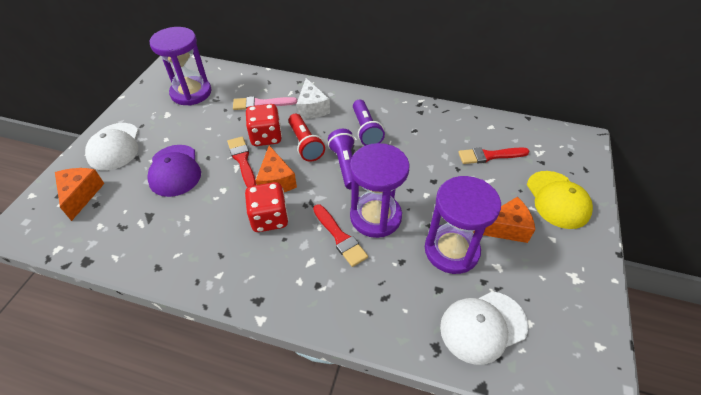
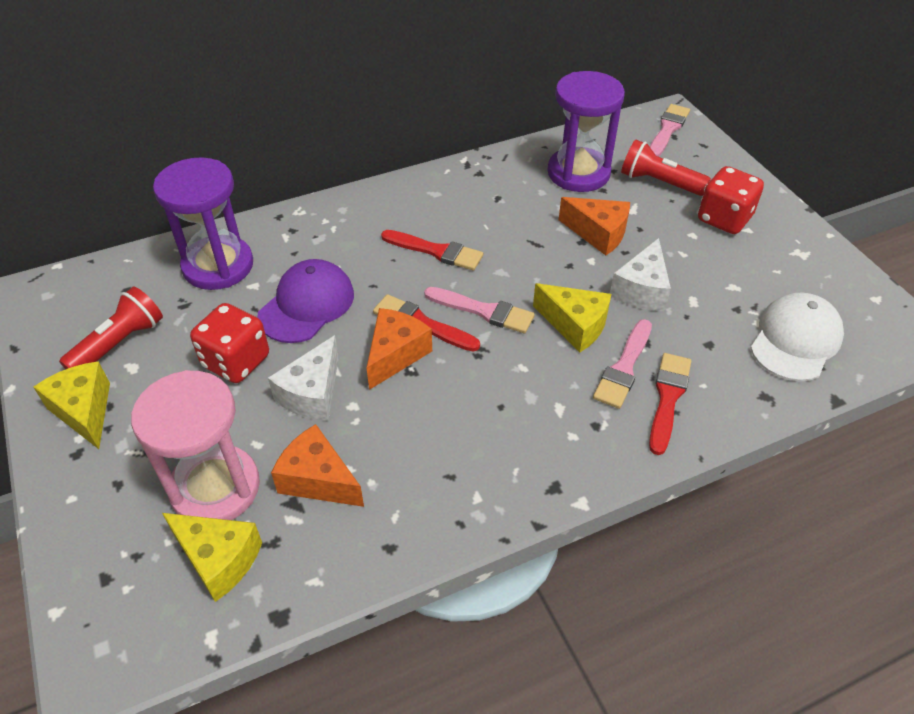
pink brush: 1 -> 3
pink hourglass: 0 -> 1
purple flashlight: 2 -> 0
purple hourglass: 3 -> 2
red flashlight: 1 -> 2
white cap: 2 -> 1
white cheese: 1 -> 2
yellow cap: 1 -> 0
yellow cheese: 0 -> 3

